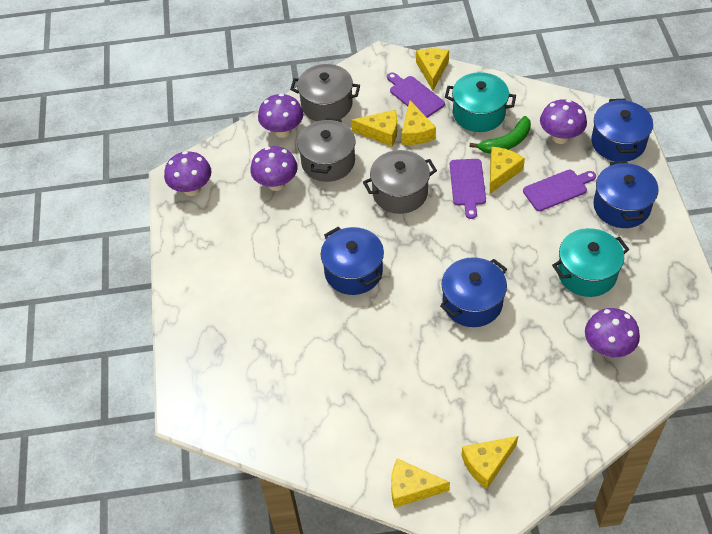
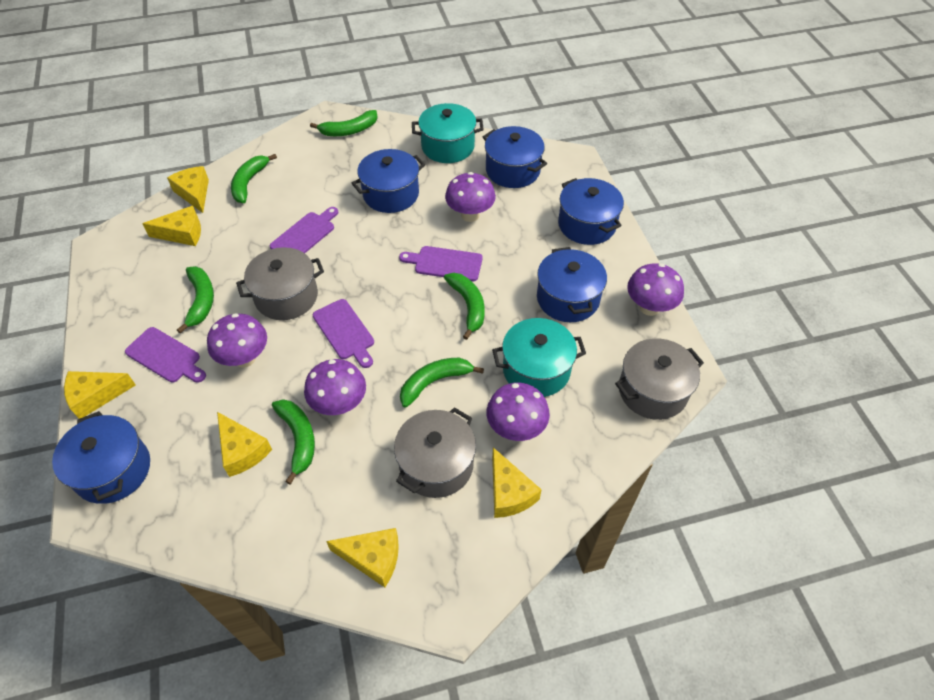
blue pot: 4 -> 5
green banana: 1 -> 6
purple cutting board: 3 -> 4

